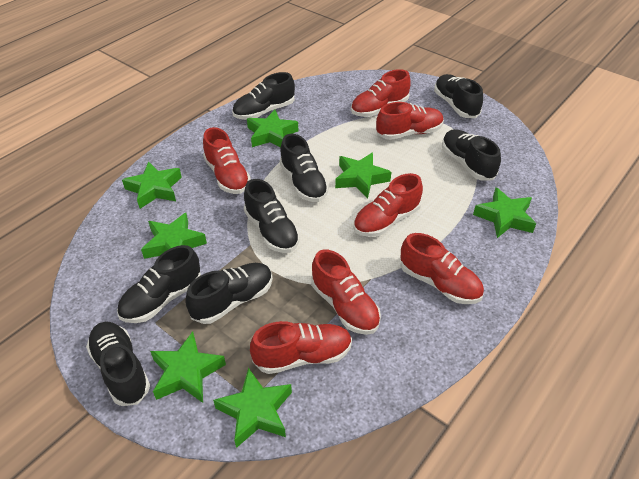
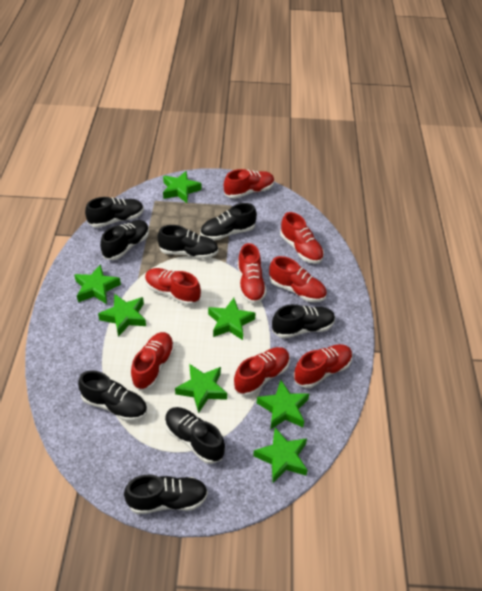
red shoe: 7 -> 8

